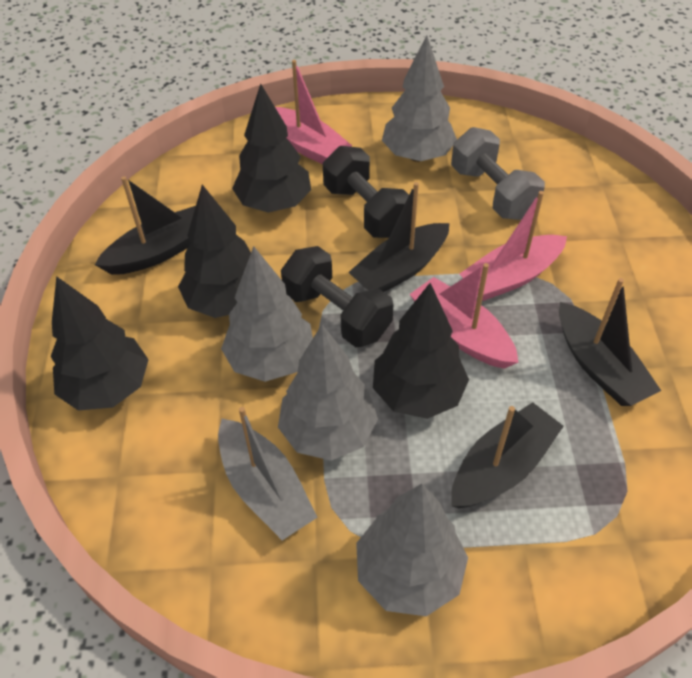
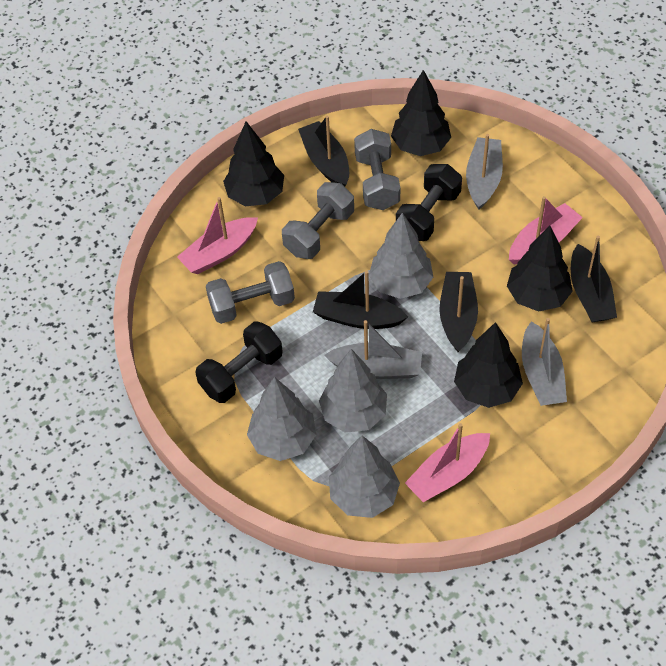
grey boat: 1 -> 3
grey dumbbell: 1 -> 3

